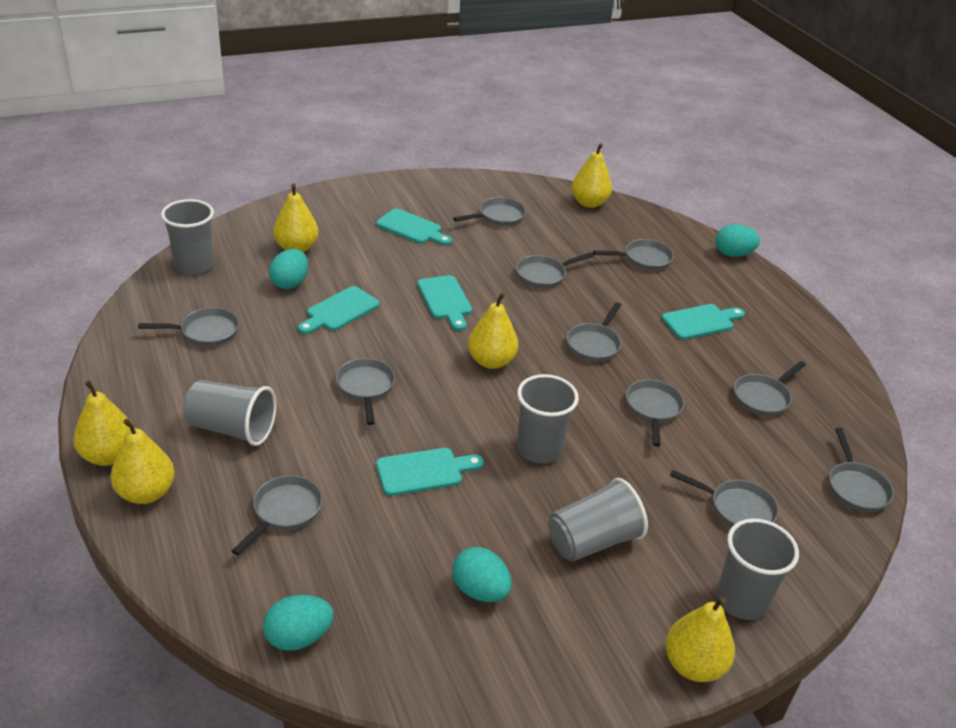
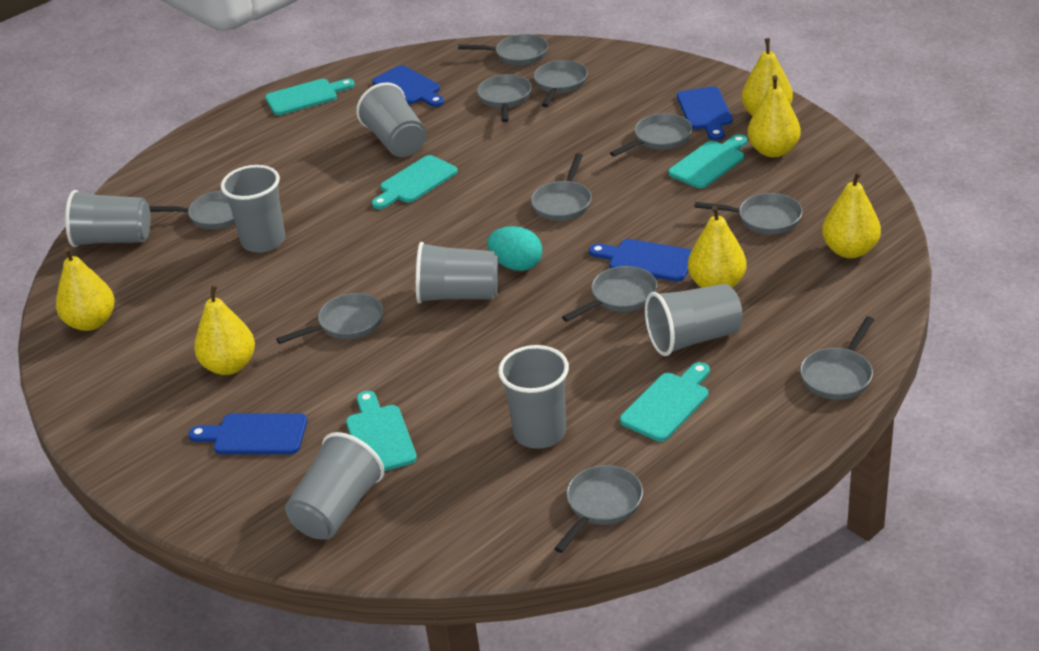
blue cutting board: 0 -> 4
grey cup: 5 -> 7
turquoise egg: 4 -> 1

